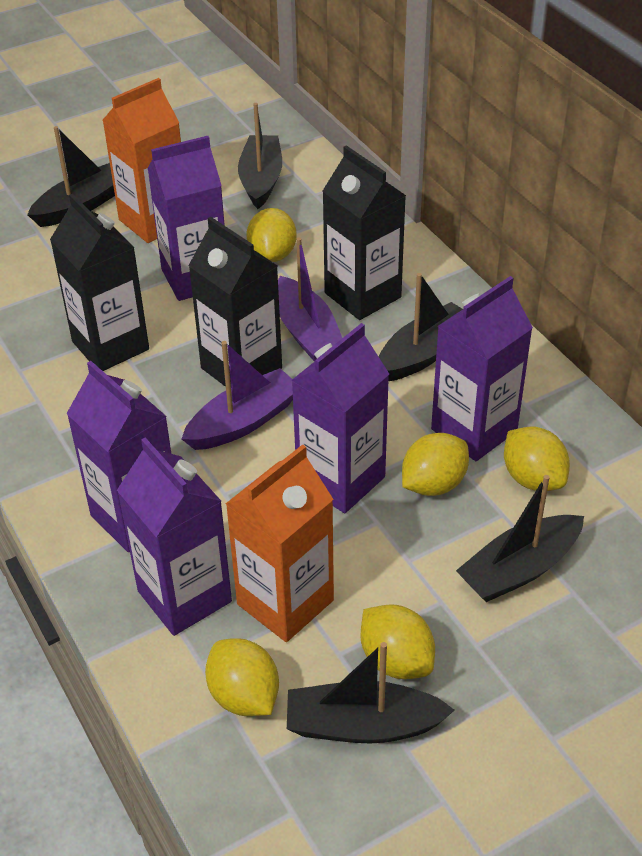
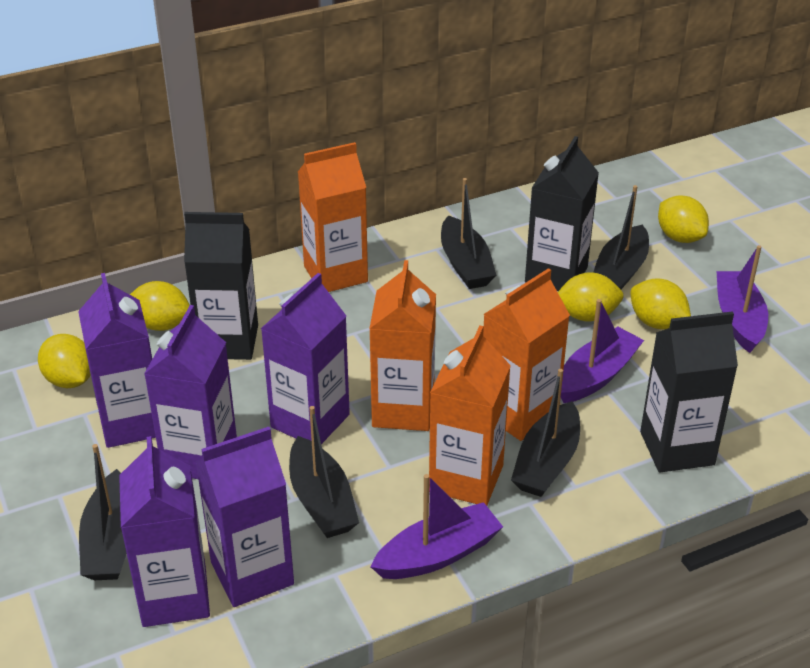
orange carton: 2 -> 4
purple boat: 2 -> 3

